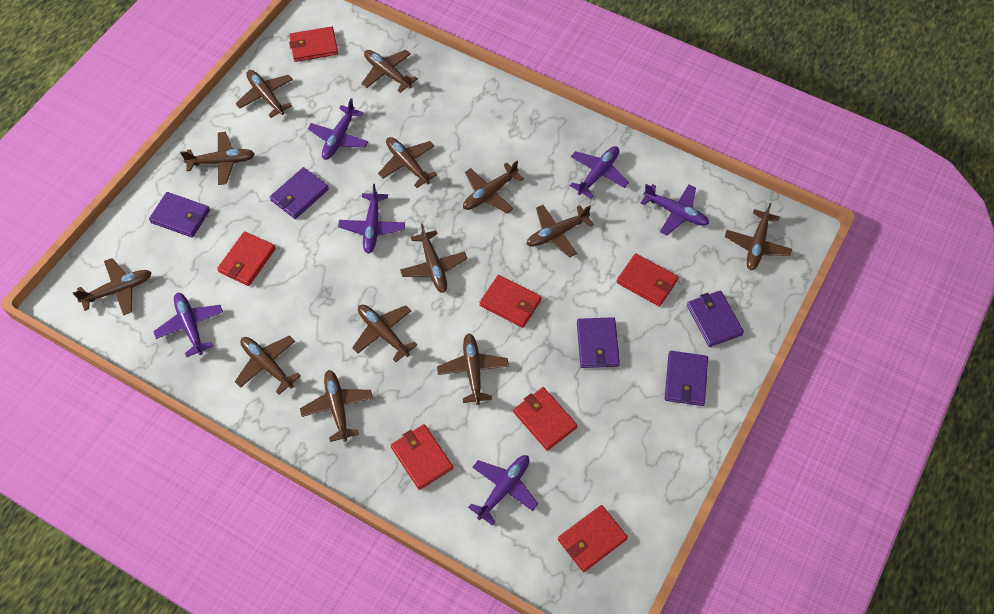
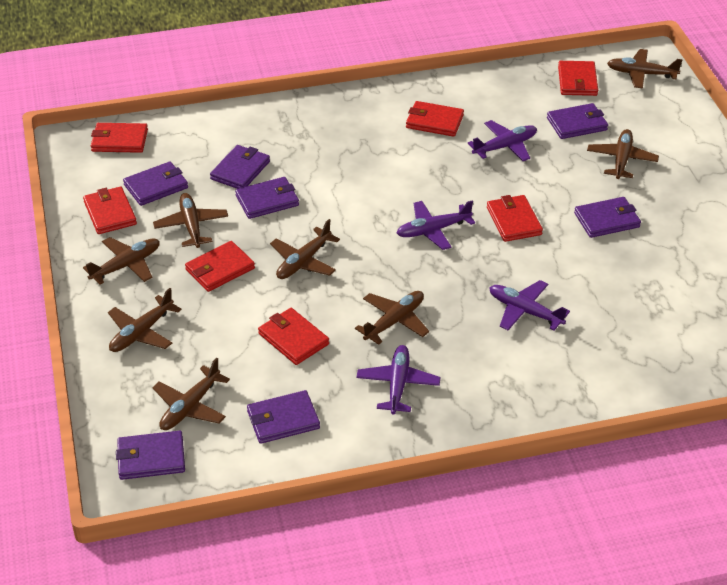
brown plane: 13 -> 8
purple plane: 6 -> 4
purple wallet: 5 -> 7

